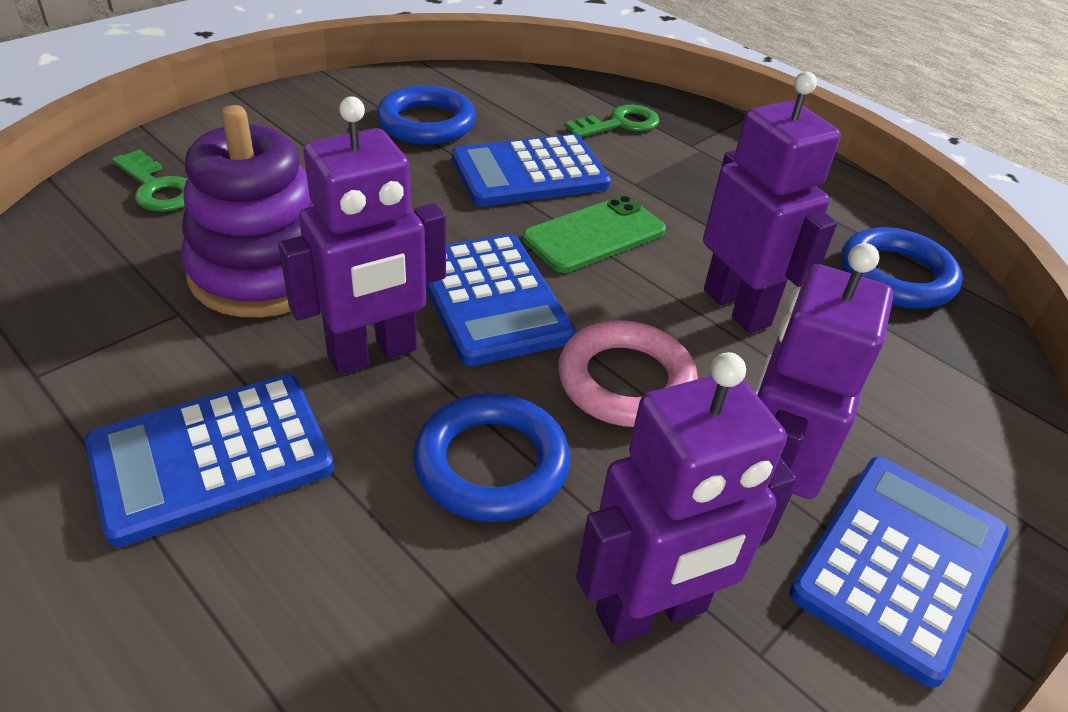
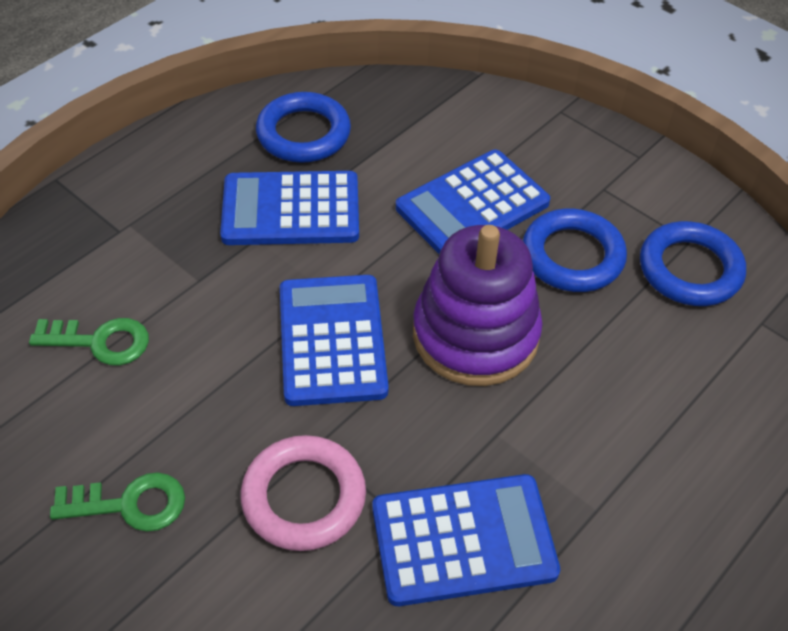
green phone: 1 -> 0
purple robot: 4 -> 0

